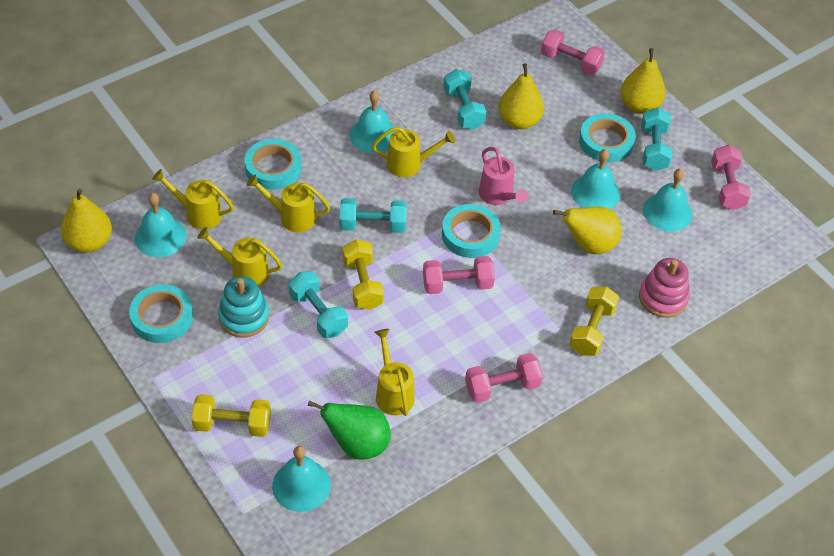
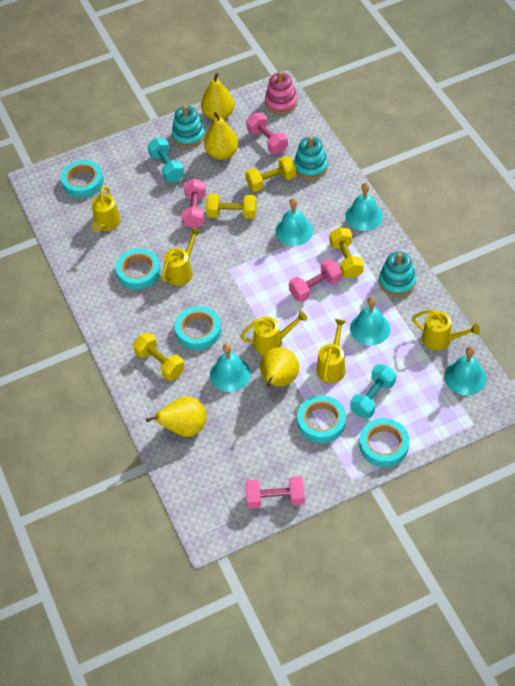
green pear: 1 -> 0
pink watering can: 1 -> 0
turquoise dumbbell: 4 -> 2
turquoise stacking toy: 1 -> 3
turquoise tape: 4 -> 5
yellow dumbbell: 3 -> 4

